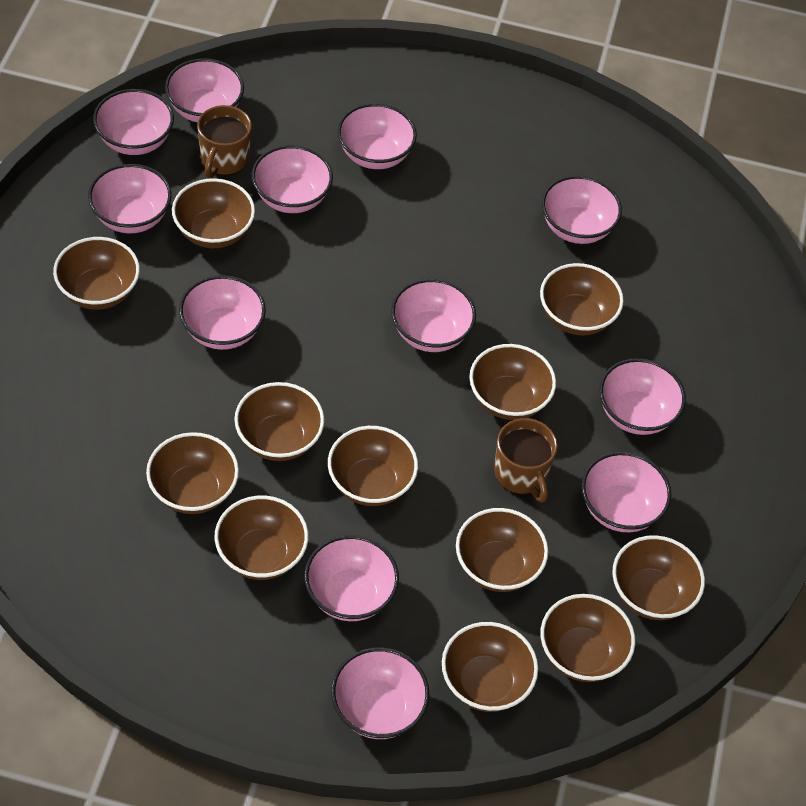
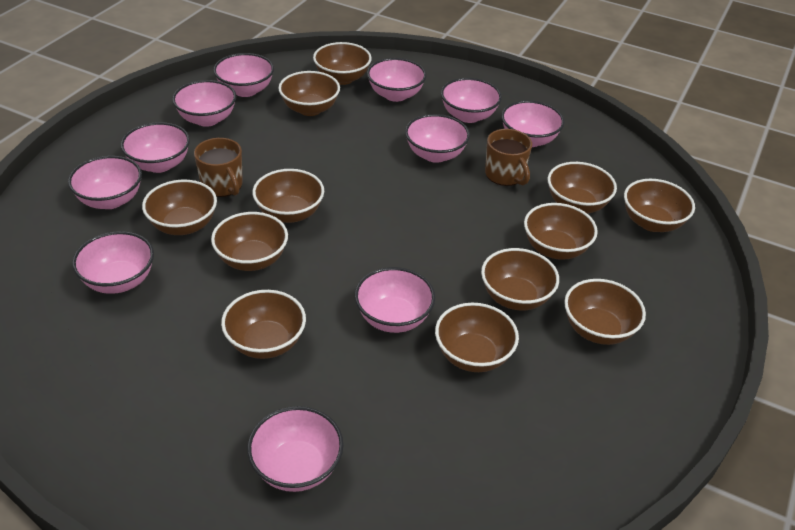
pink bowl: 12 -> 11

